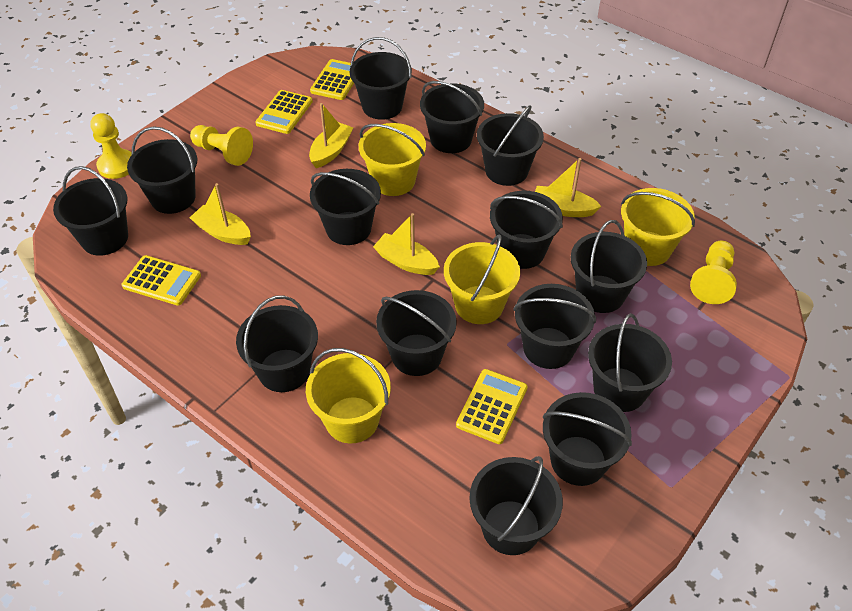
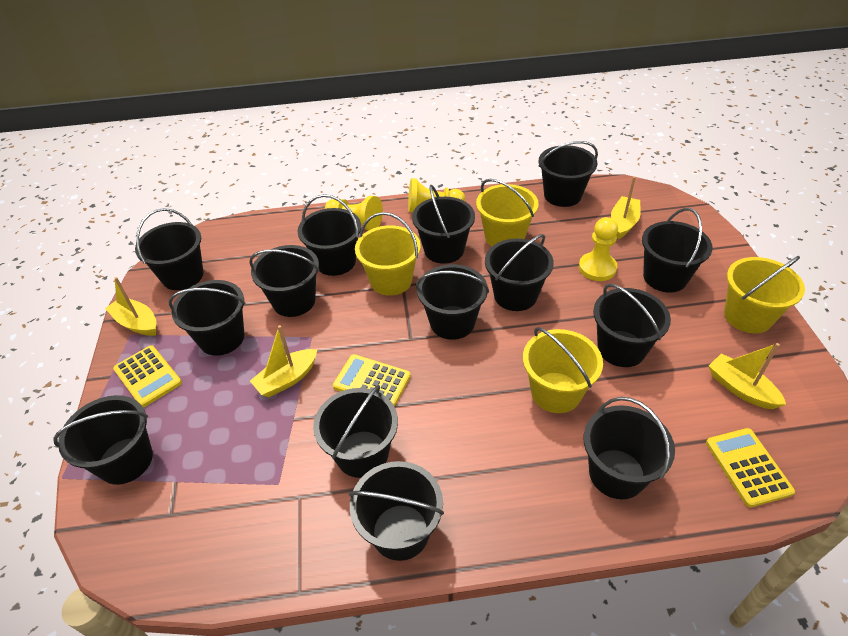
yellow calculator: 4 -> 3

